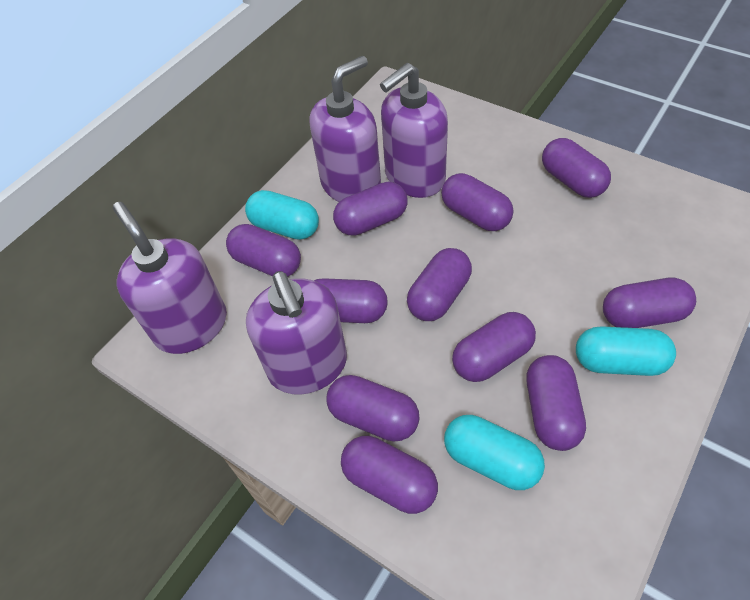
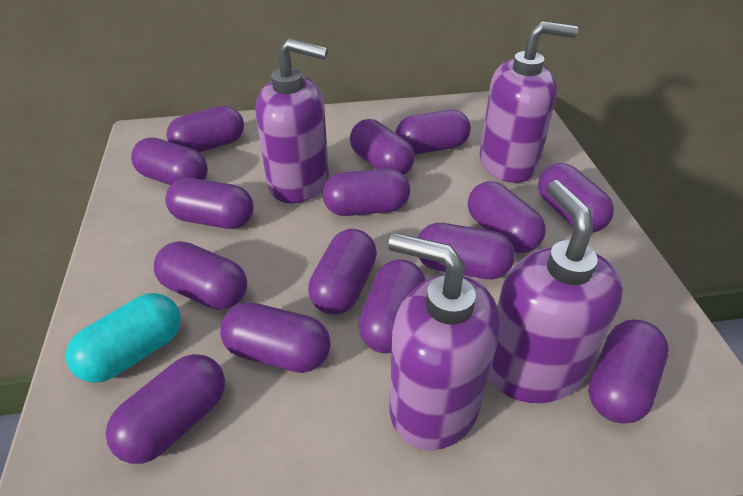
purple capsule: 11 -> 15
turquoise capsule: 3 -> 1

